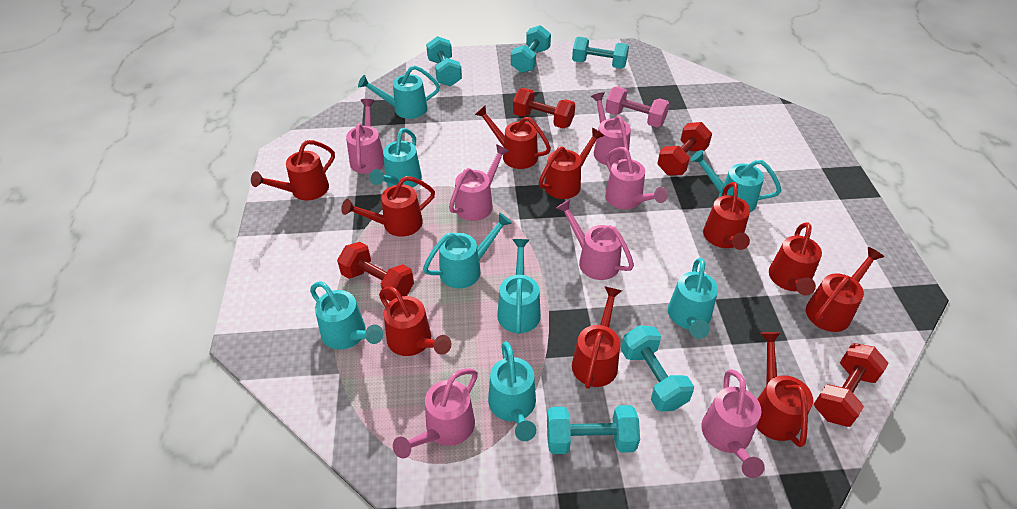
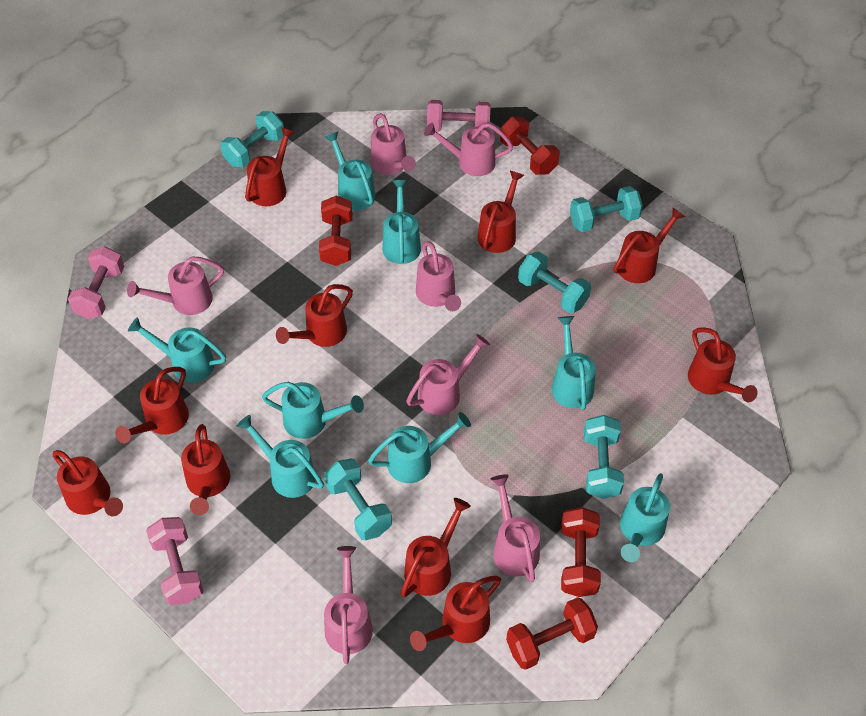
pink dumbbell: 1 -> 3

